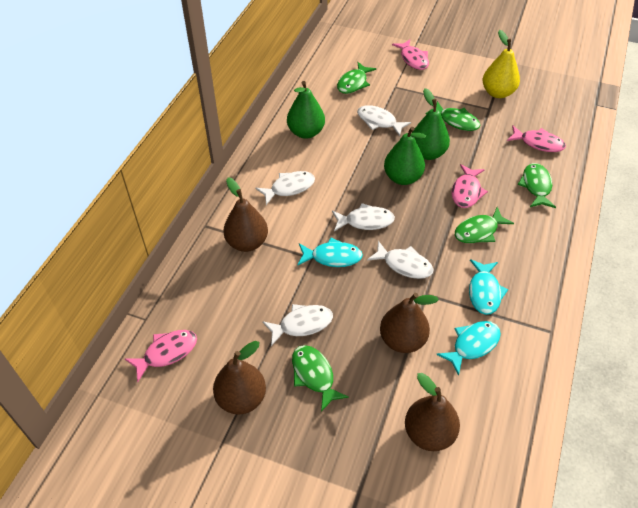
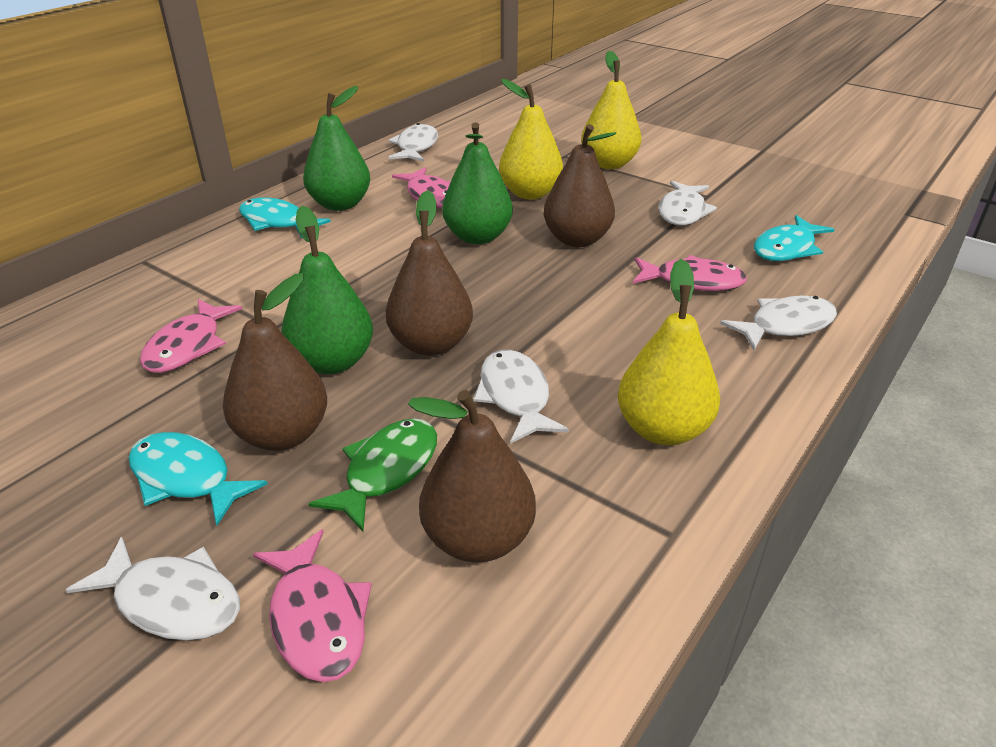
green fish: 5 -> 1
yellow pear: 1 -> 3

